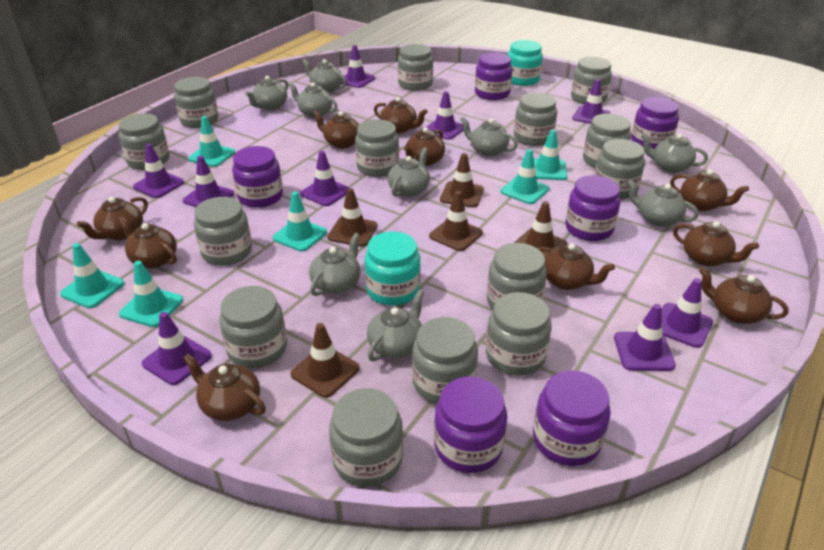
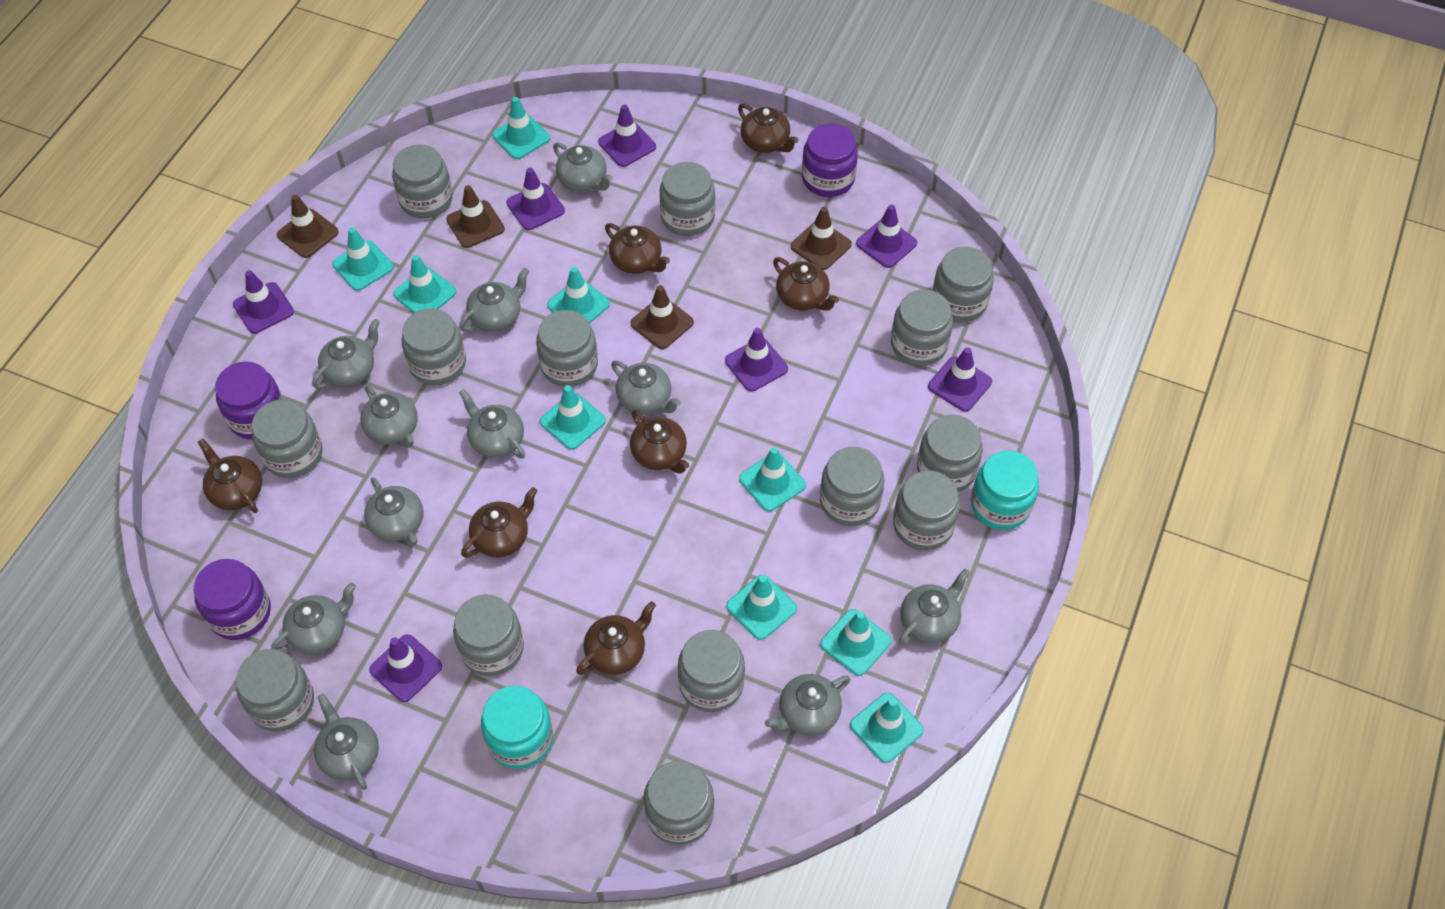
brown teapot: 10 -> 7
brown traffic cone: 5 -> 4
grey teapot: 9 -> 11
purple jar: 6 -> 3
purple traffic cone: 9 -> 7
turquoise traffic cone: 6 -> 9

